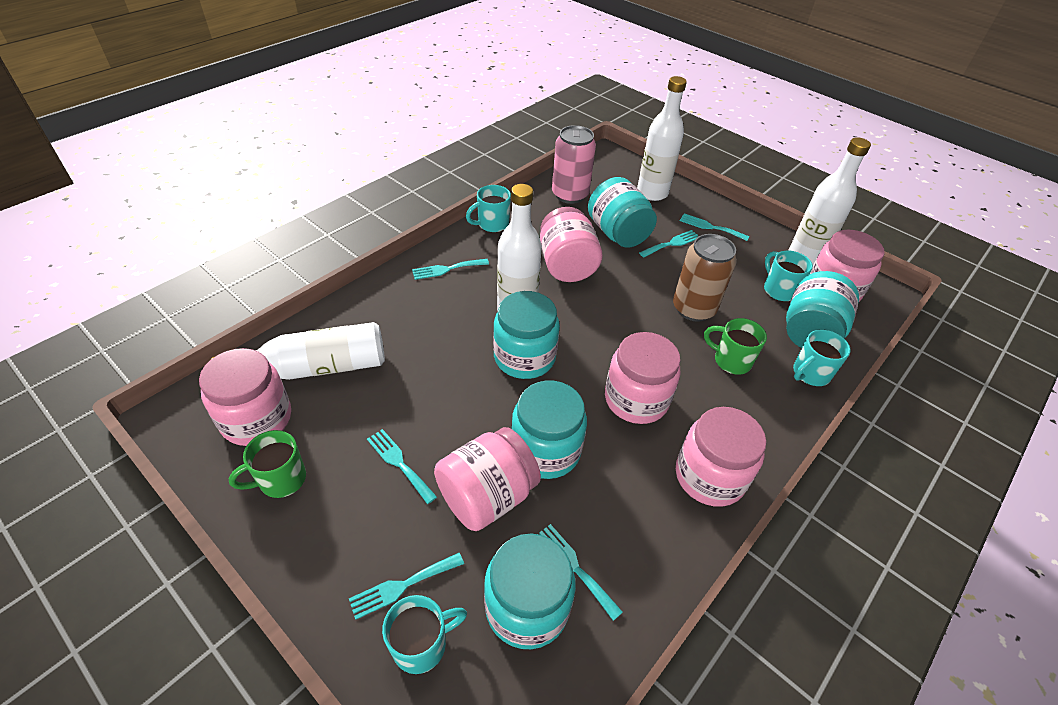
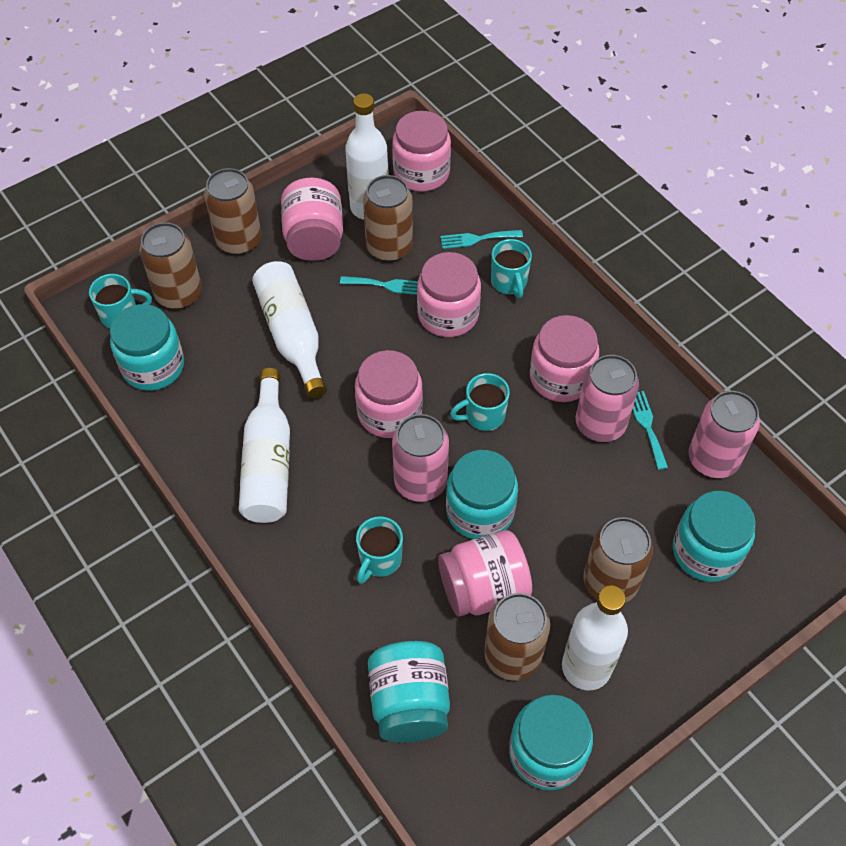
brown can: 1 -> 5
green mug: 2 -> 0
pink can: 1 -> 3
turquoise fork: 6 -> 3

